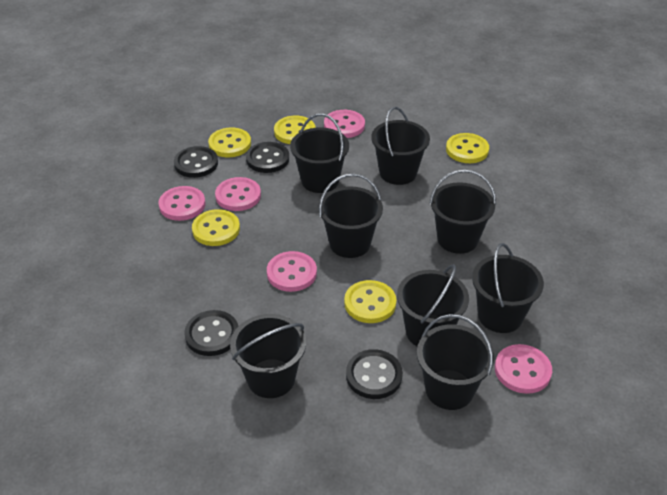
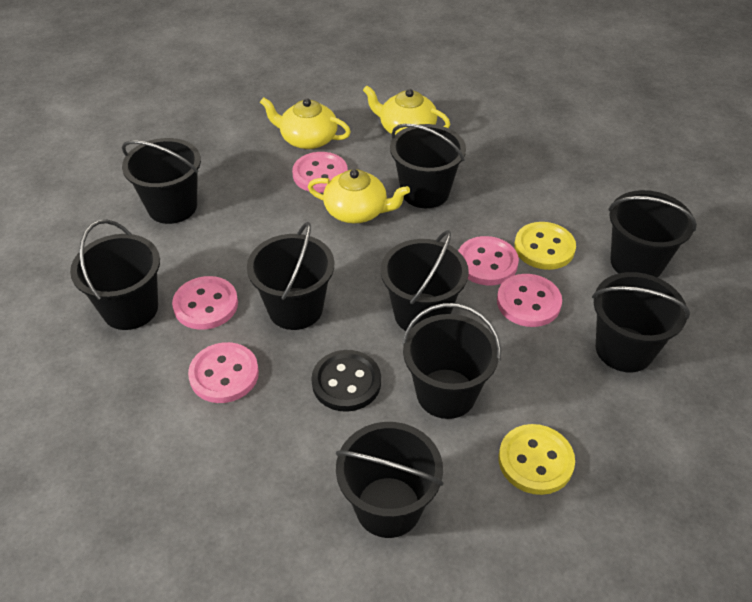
black bucket: 8 -> 9
black button: 4 -> 1
yellow button: 5 -> 2
yellow teapot: 0 -> 3

